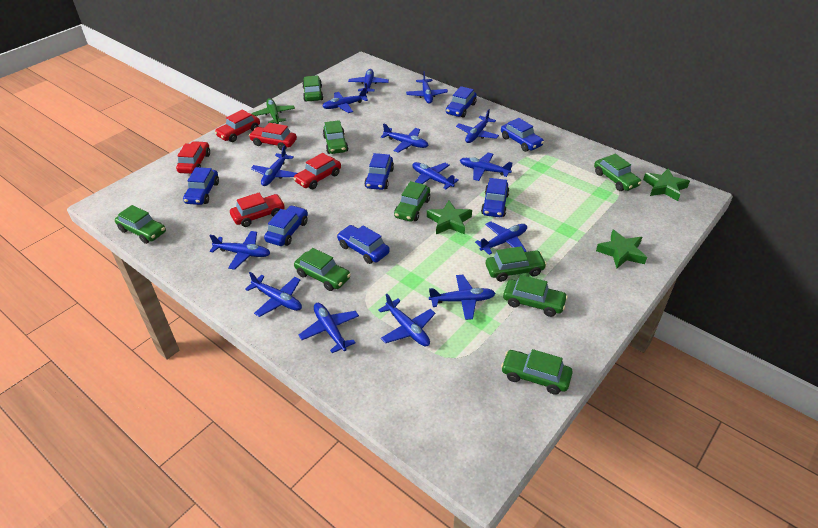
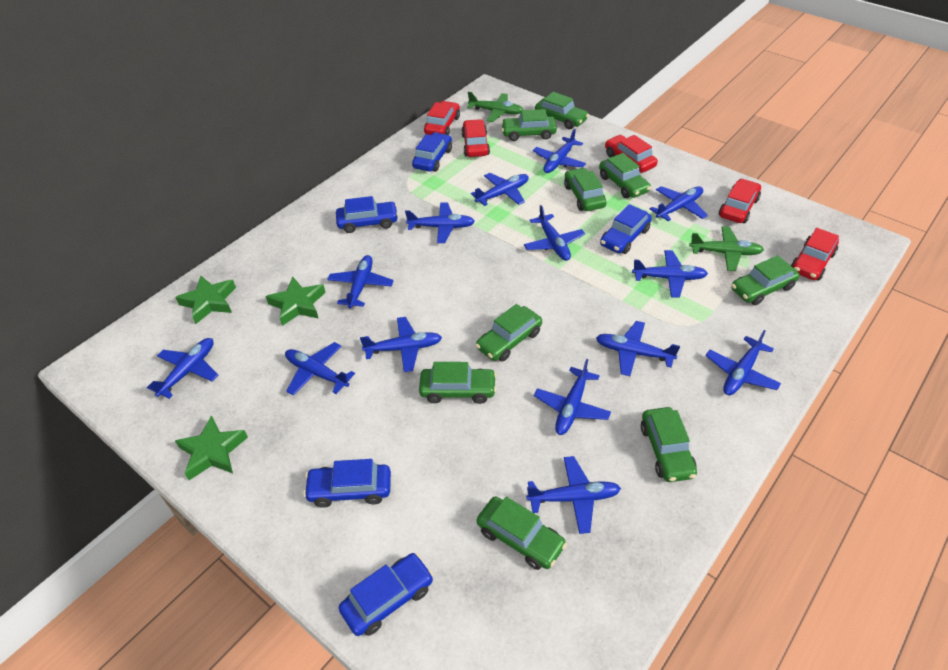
blue car: 7 -> 5
green plane: 1 -> 2

